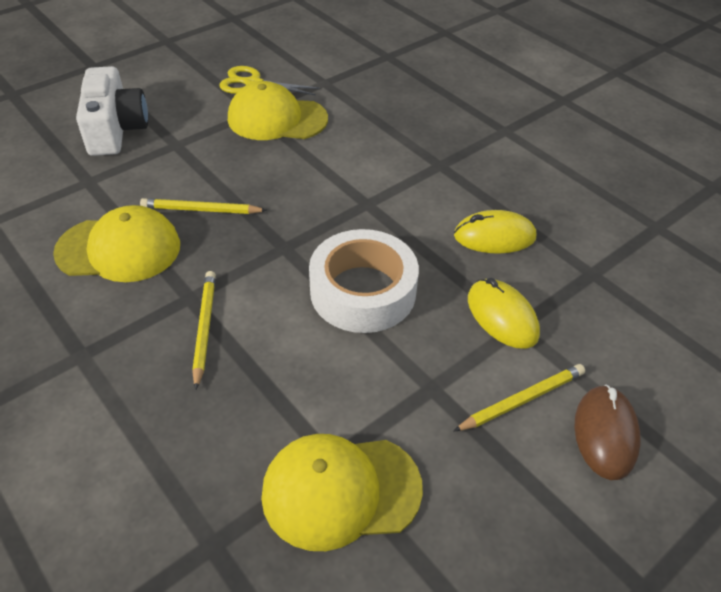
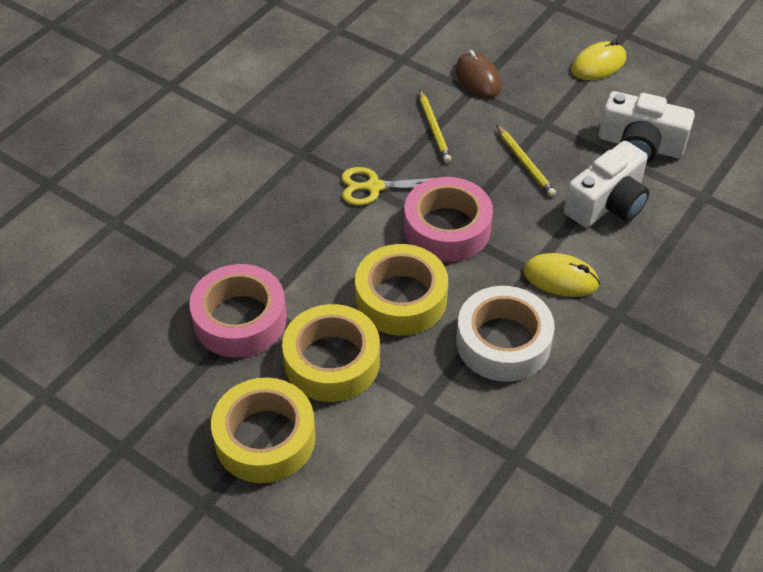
pink tape: 0 -> 2
white camera: 1 -> 2
yellow cap: 3 -> 0
yellow pencil: 3 -> 2
yellow tape: 0 -> 3

